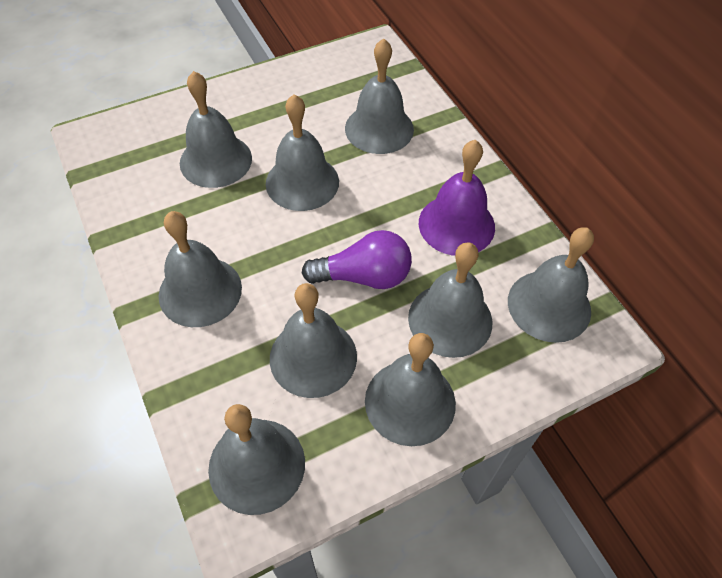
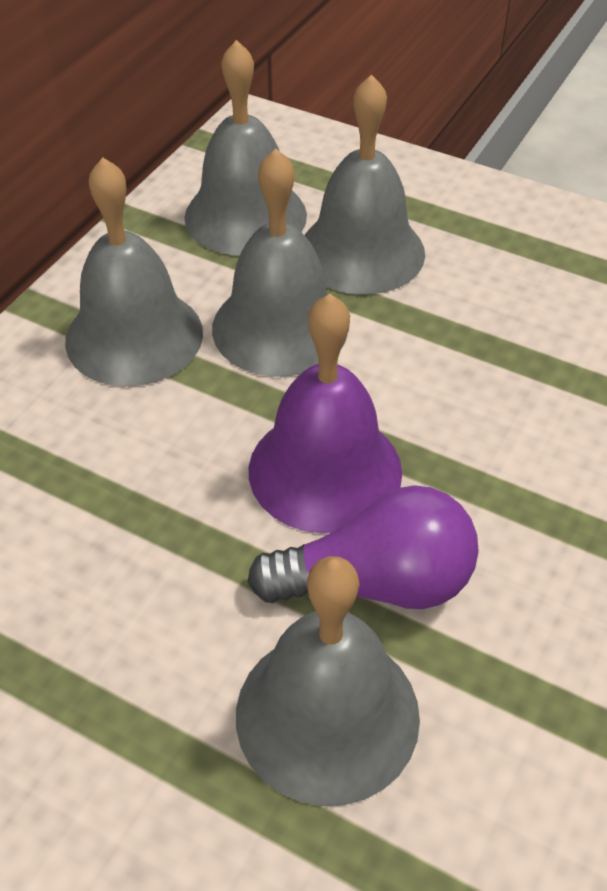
grey bell: 9 -> 5

